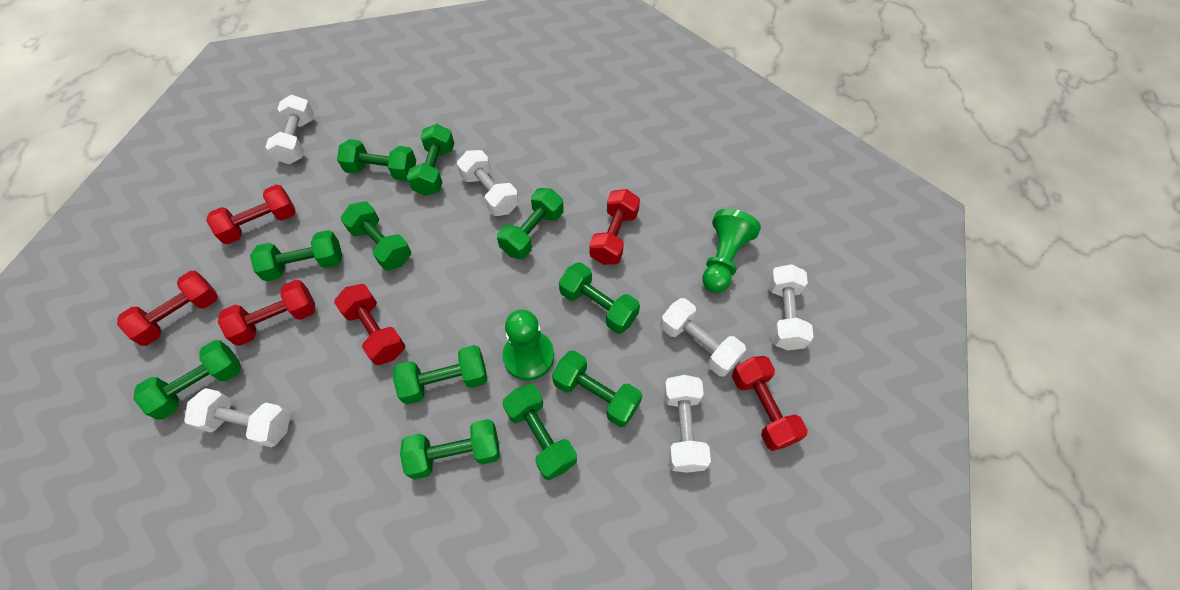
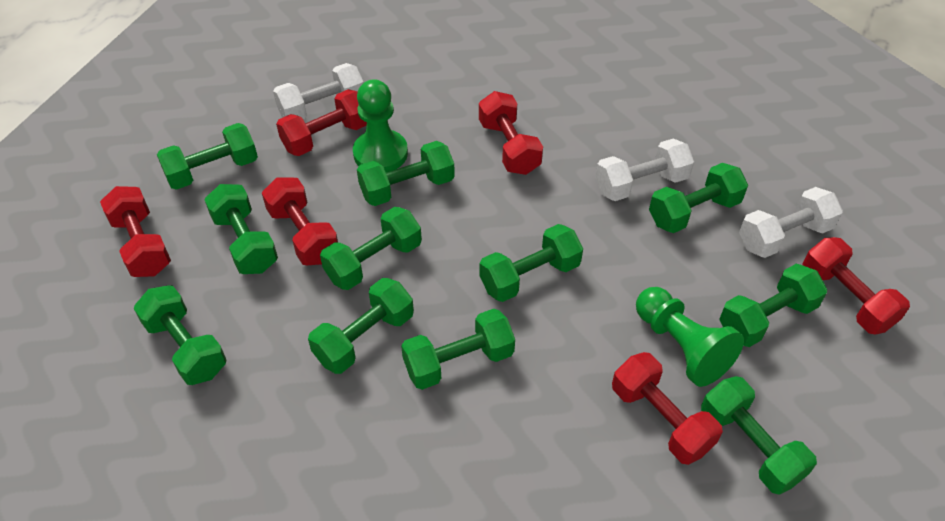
white dumbbell: 6 -> 3

